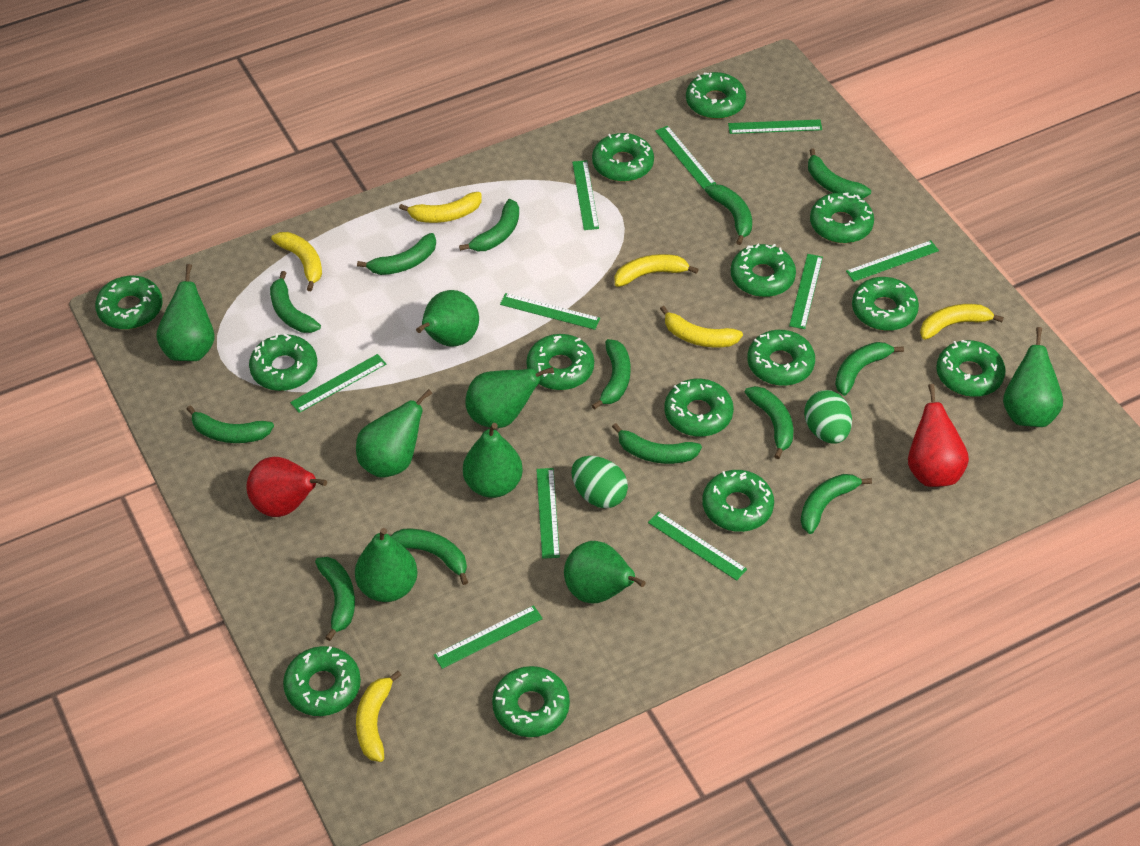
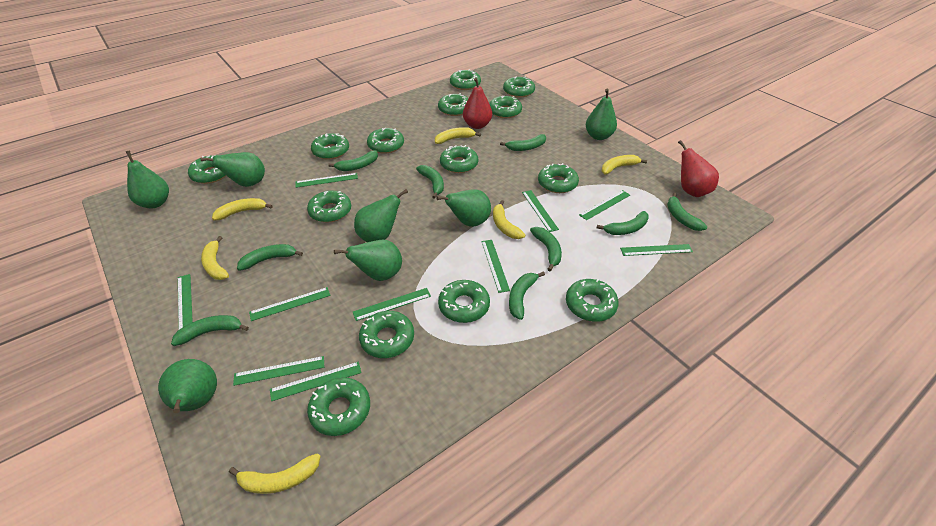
green banana: 13 -> 9
green egg: 2 -> 0
green pear: 8 -> 7

